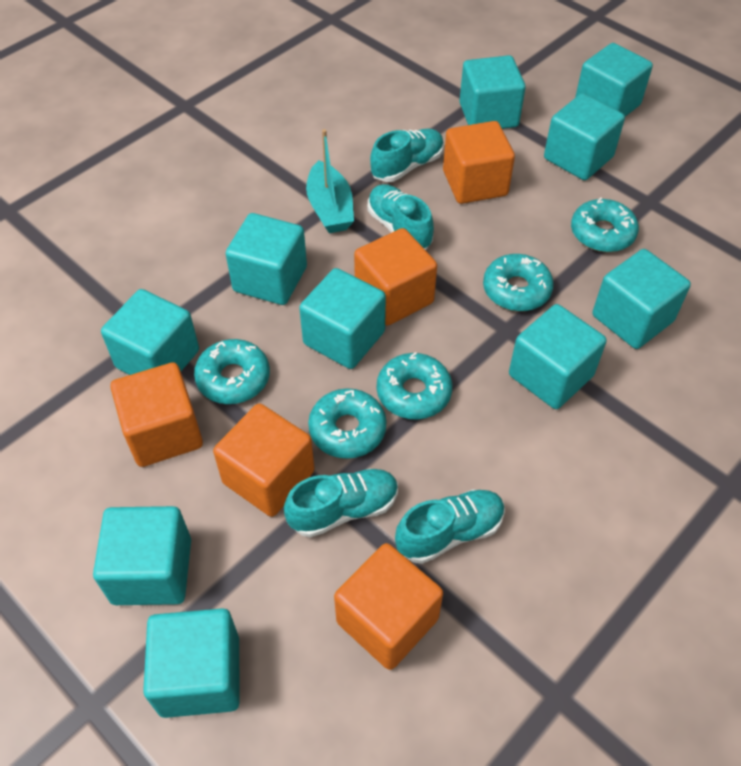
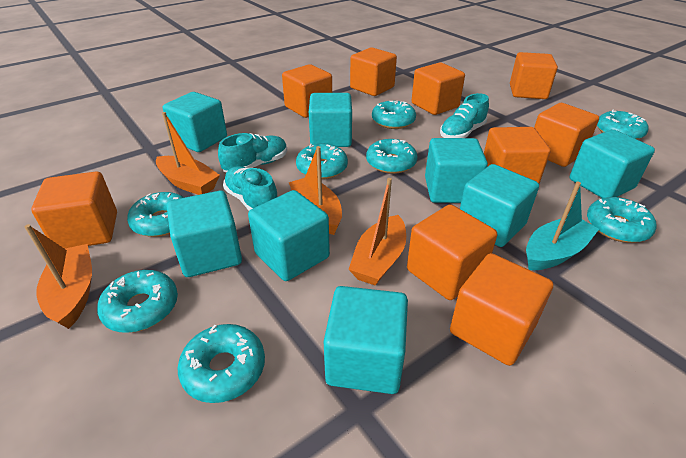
orange boat: 0 -> 4
orange cube: 5 -> 9
turquoise cube: 10 -> 8
turquoise donut: 5 -> 8
turquoise shoe: 4 -> 3

